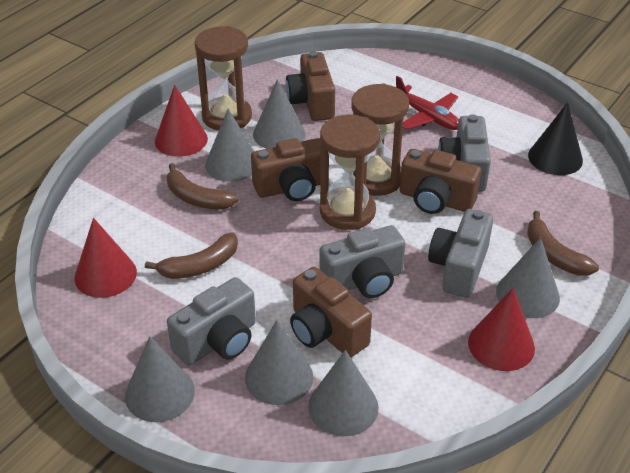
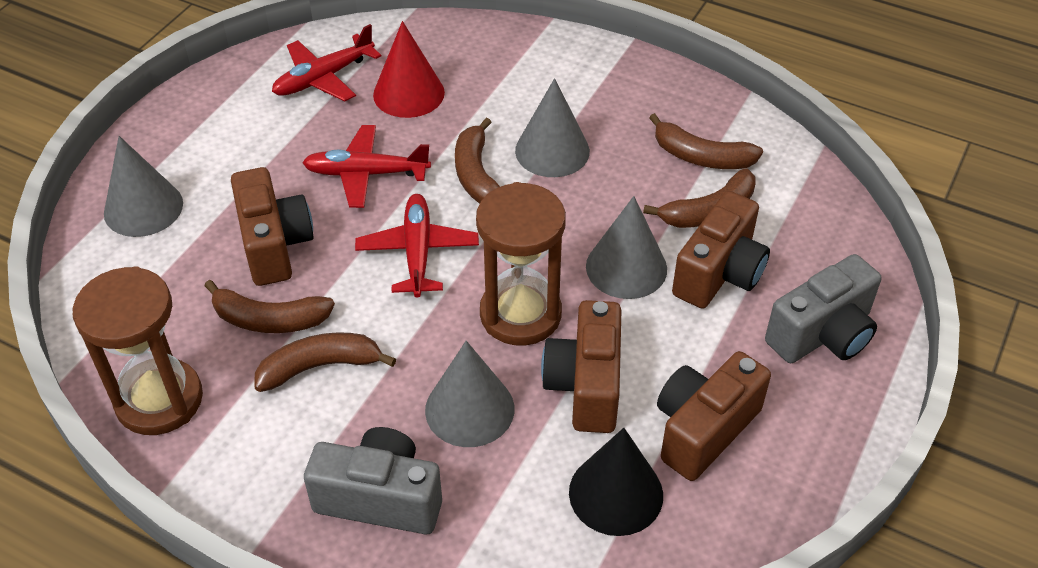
brown banana: 3 -> 5
brown hourglass: 3 -> 2
grey camera: 4 -> 2
grey cone: 6 -> 4
red cone: 3 -> 1
red plane: 1 -> 3

